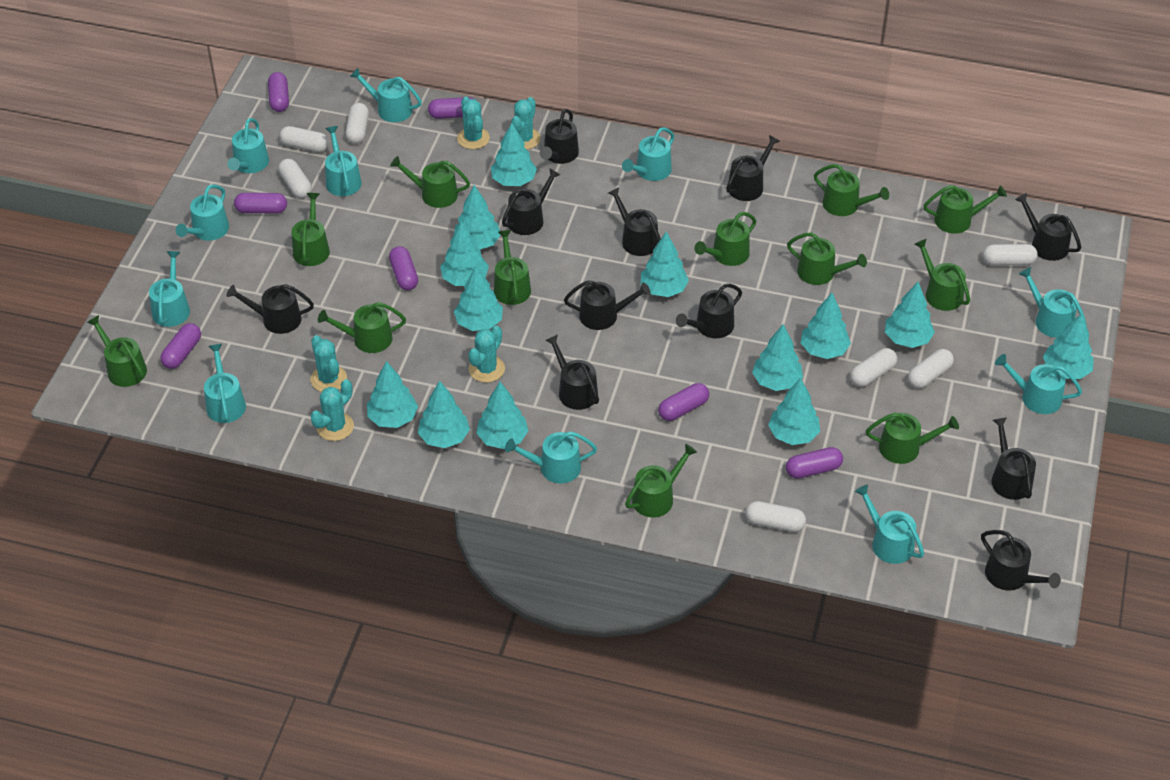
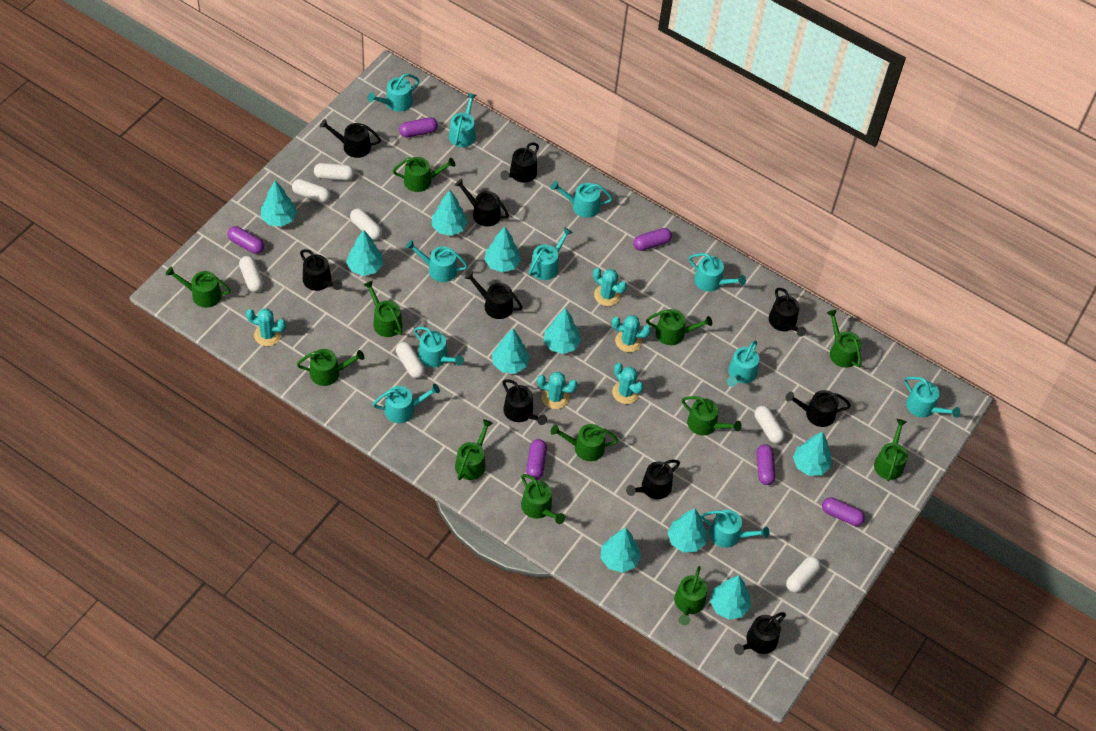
black watering can: 11 -> 10
purple capsule: 7 -> 6
turquoise tree: 13 -> 10

